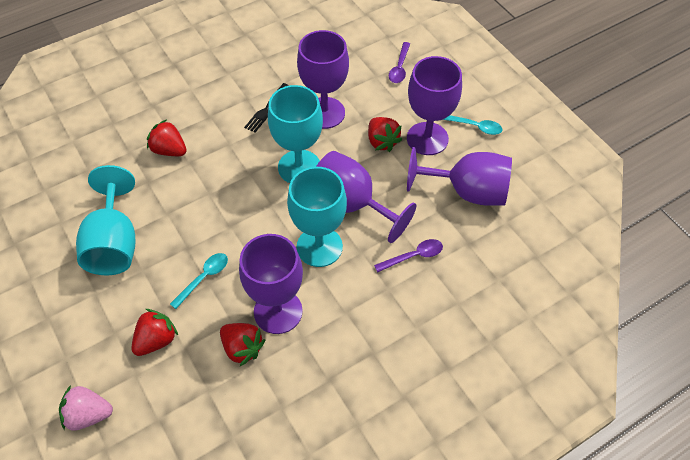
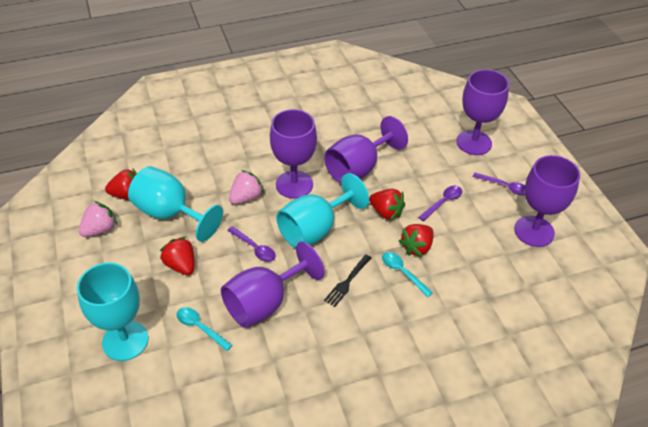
pink strawberry: 1 -> 2
purple spoon: 2 -> 3

